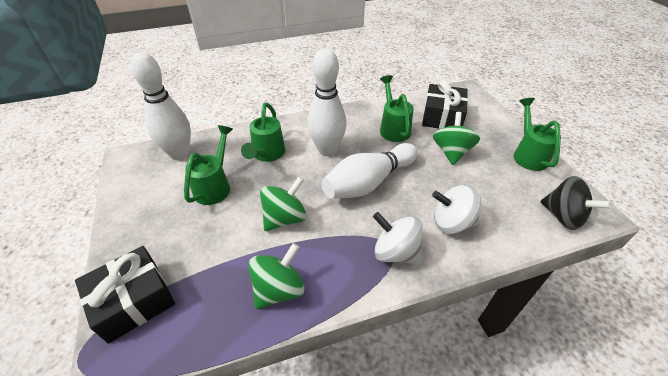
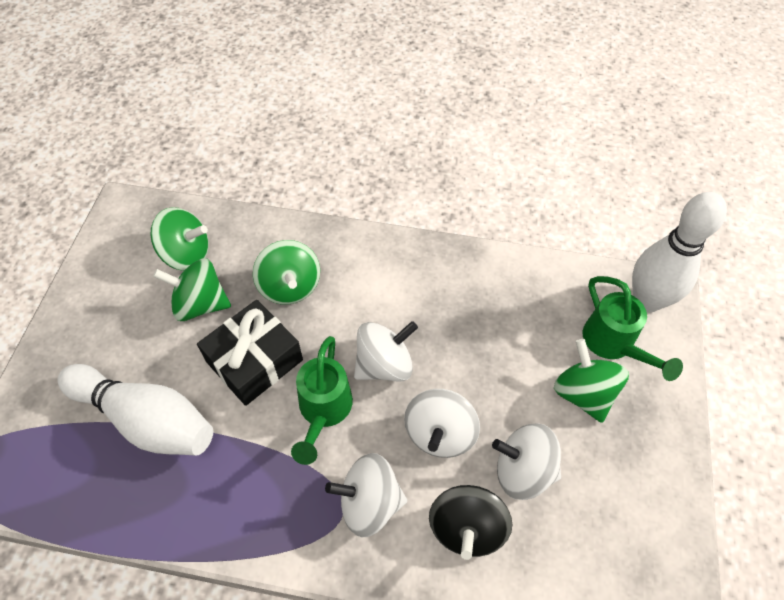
black gift: 2 -> 1
green spinning top: 3 -> 4
green watering can: 4 -> 2
white bowling pin: 3 -> 2
white spinning top: 2 -> 4

